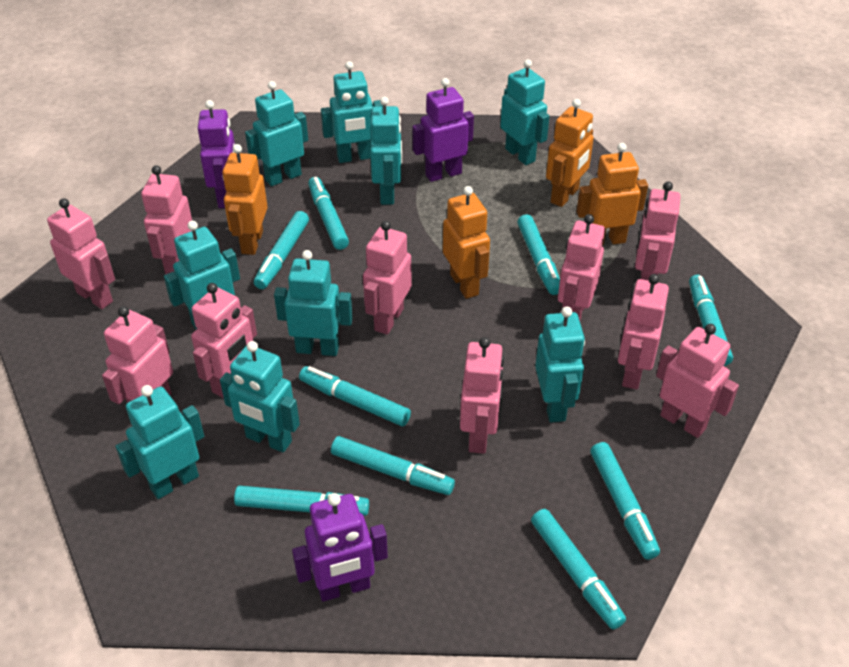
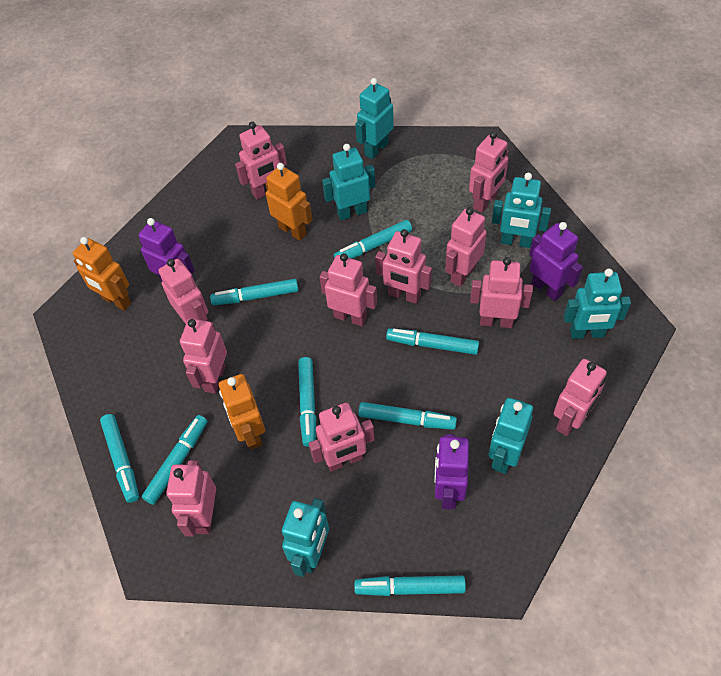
orange robot: 4 -> 3
pink robot: 10 -> 11
turquoise marker: 9 -> 8
turquoise robot: 9 -> 6

